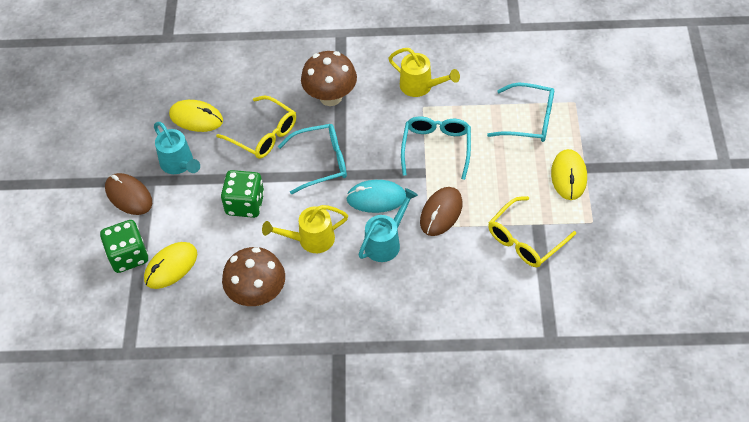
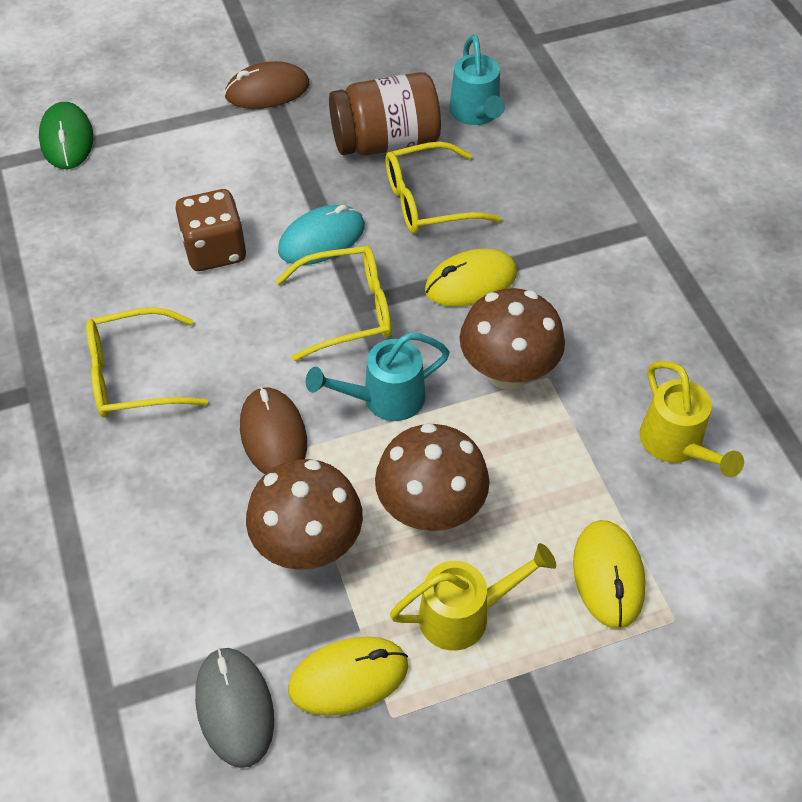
brown dice: 0 -> 1
brown jar: 0 -> 1
brown mushroom: 2 -> 3
green dice: 2 -> 0
green mouse: 0 -> 1
grey mouse: 0 -> 1
turquoise glasses: 3 -> 0
yellow glasses: 2 -> 3

